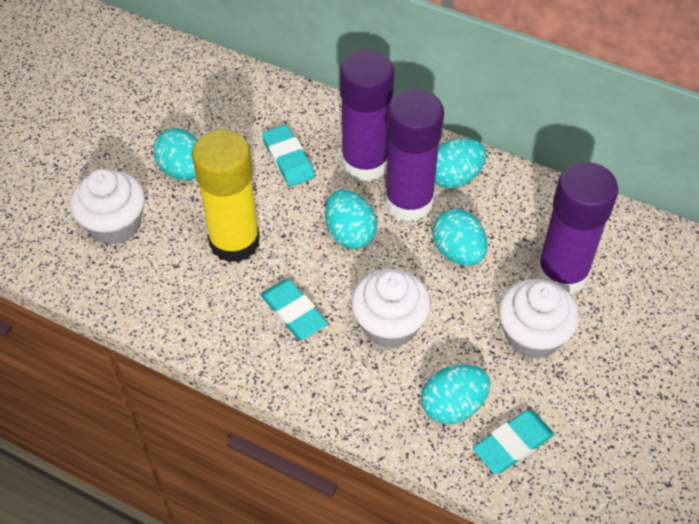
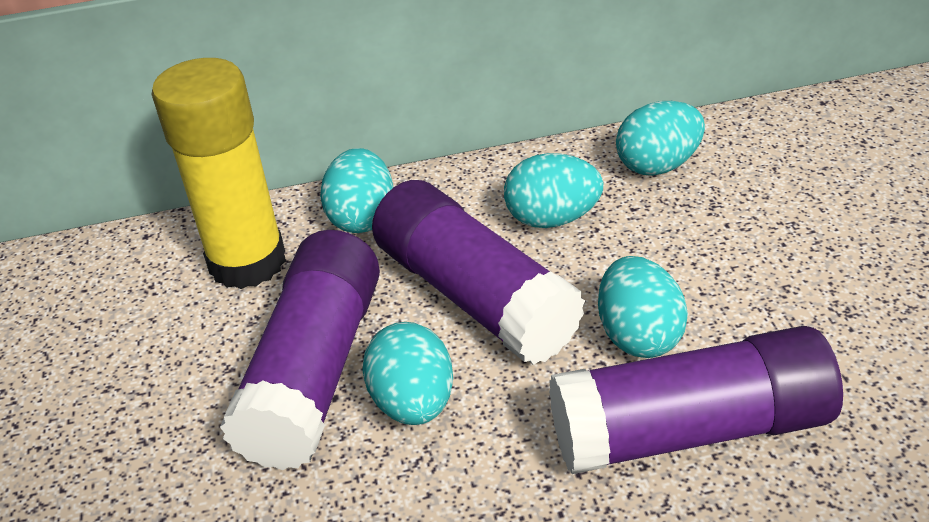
turquoise eraser: 3 -> 0
white cupcake: 3 -> 0

